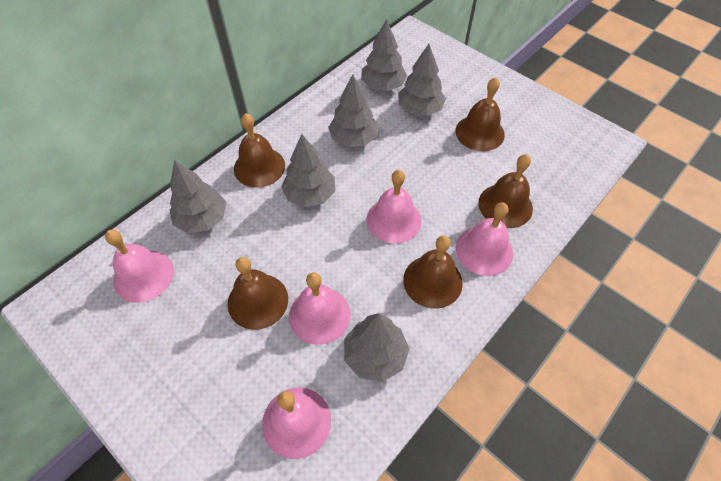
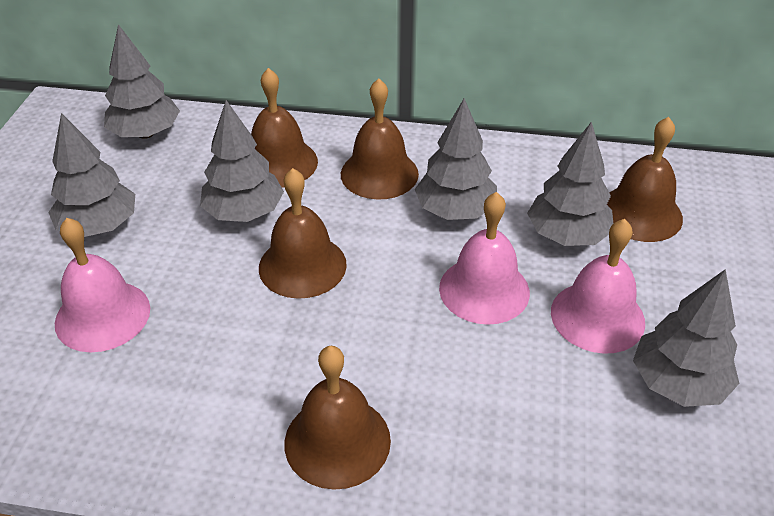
pink bell: 5 -> 3

